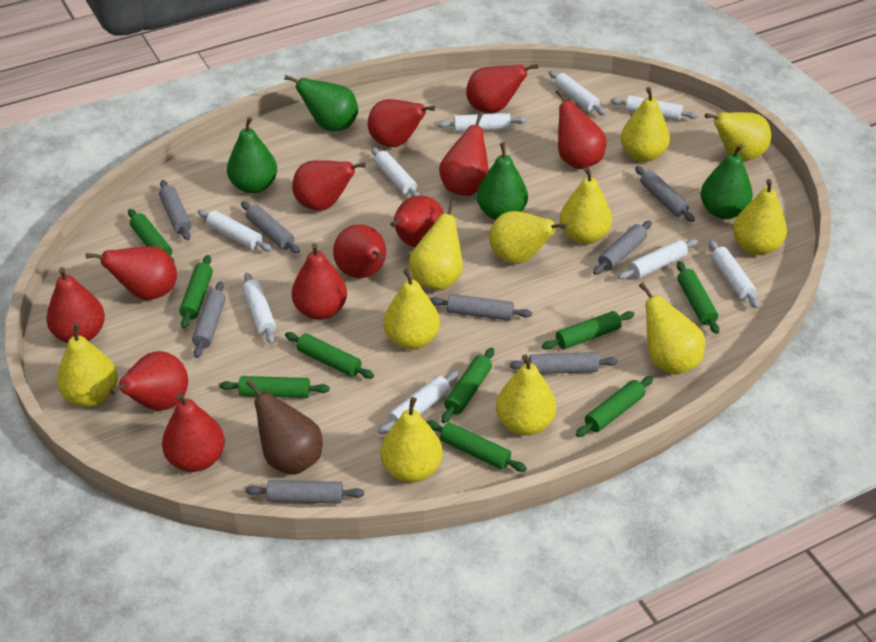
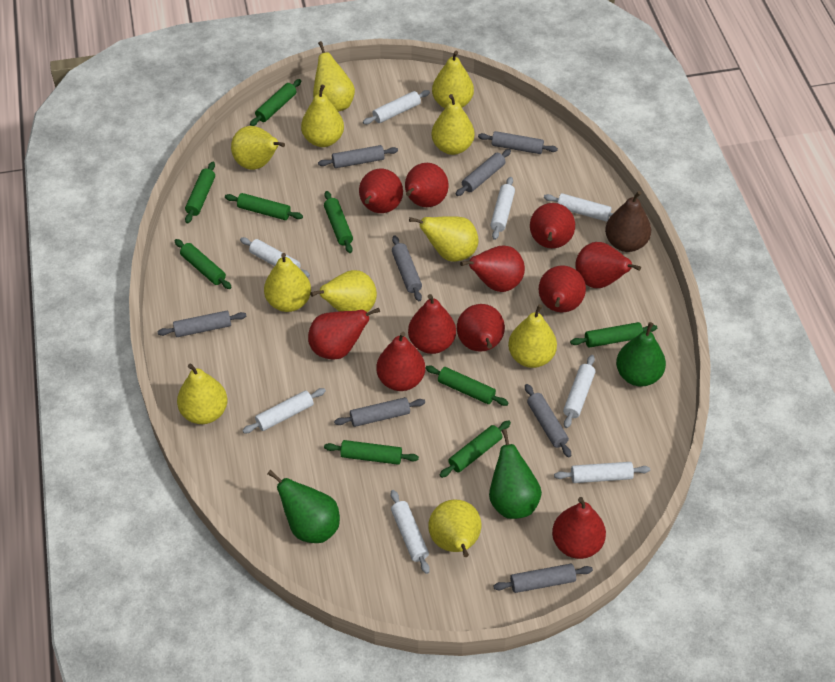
green pear: 4 -> 3
red pear: 12 -> 11
white rolling pin: 9 -> 8

